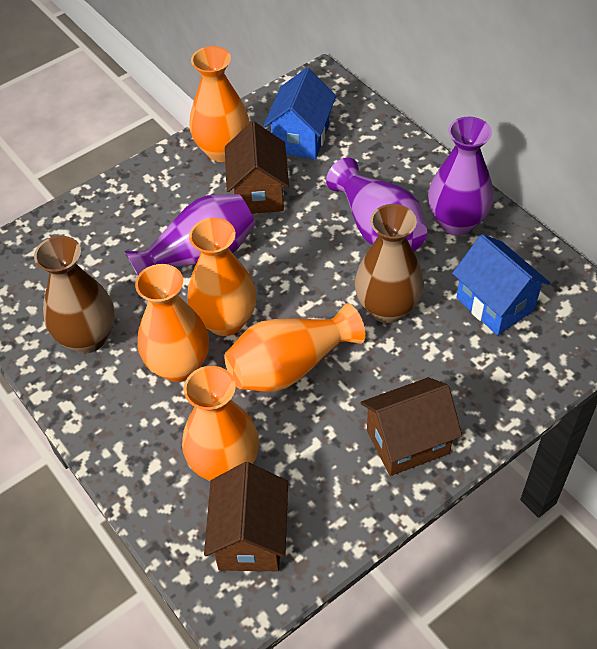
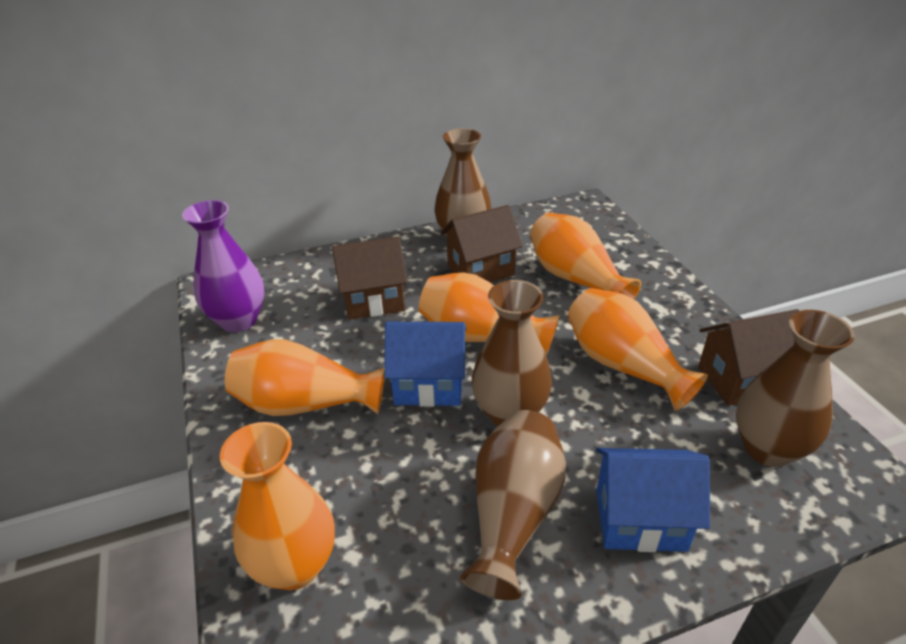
brown vase: 2 -> 4
purple vase: 3 -> 1

